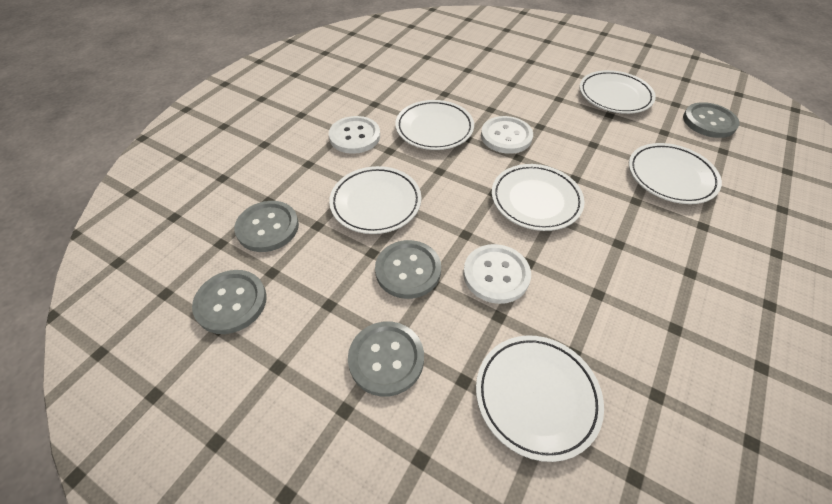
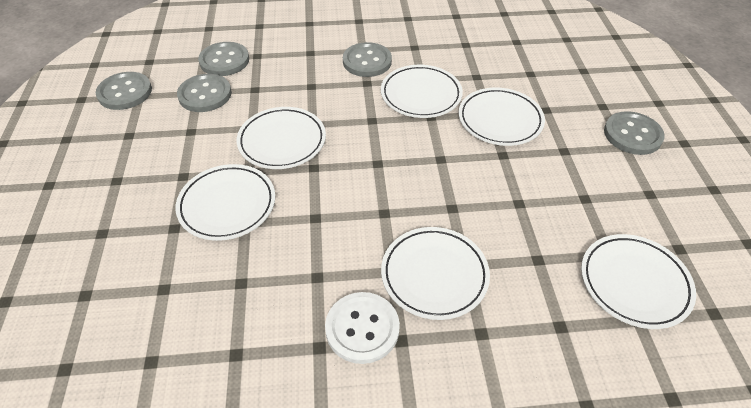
white button: 3 -> 1

